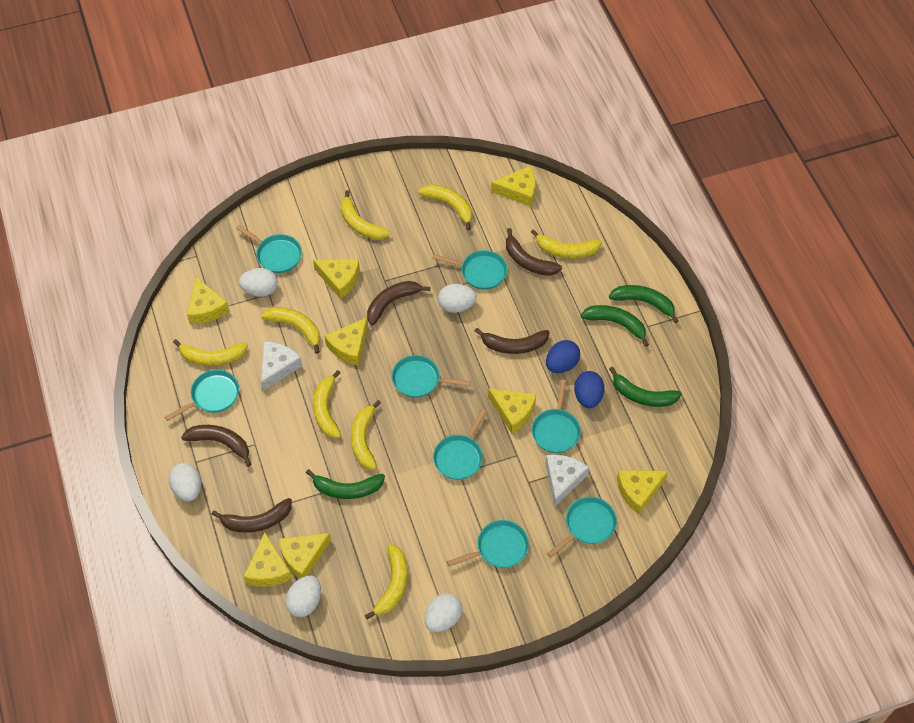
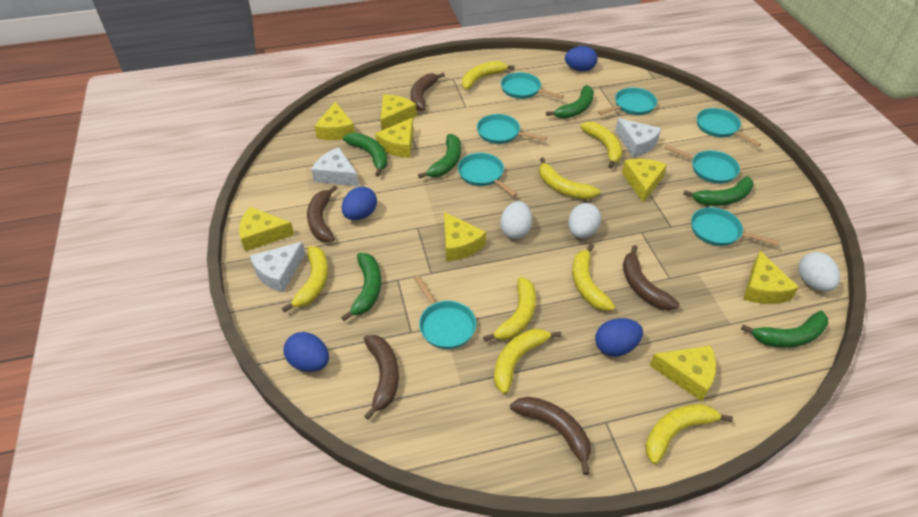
blue egg: 2 -> 4
green banana: 4 -> 6
white cheese: 2 -> 3
white egg: 5 -> 3

